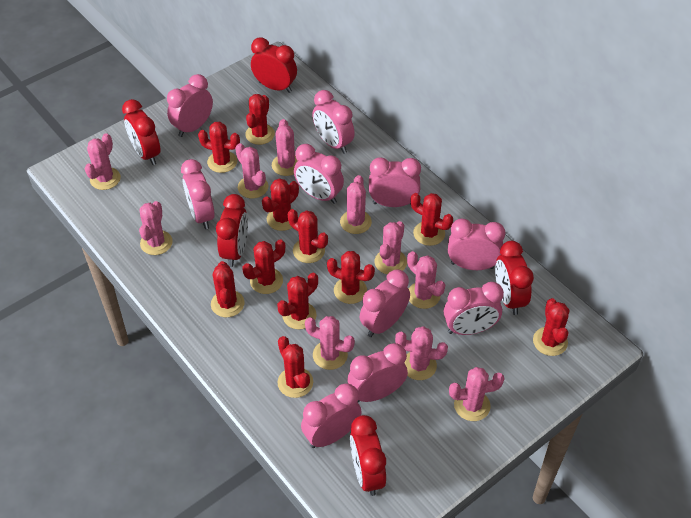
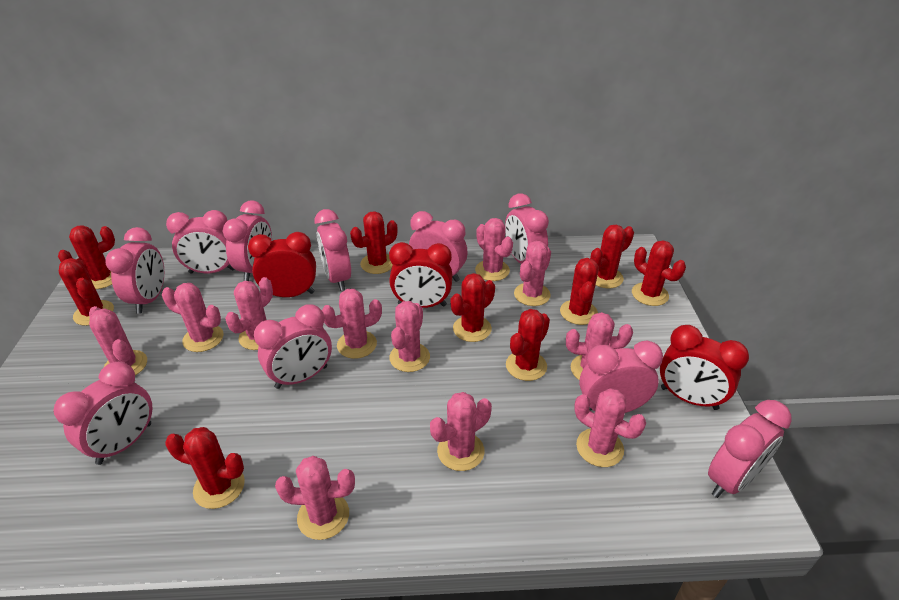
pink cactus: 10 -> 11
red cactus: 11 -> 9
red clock: 5 -> 3

